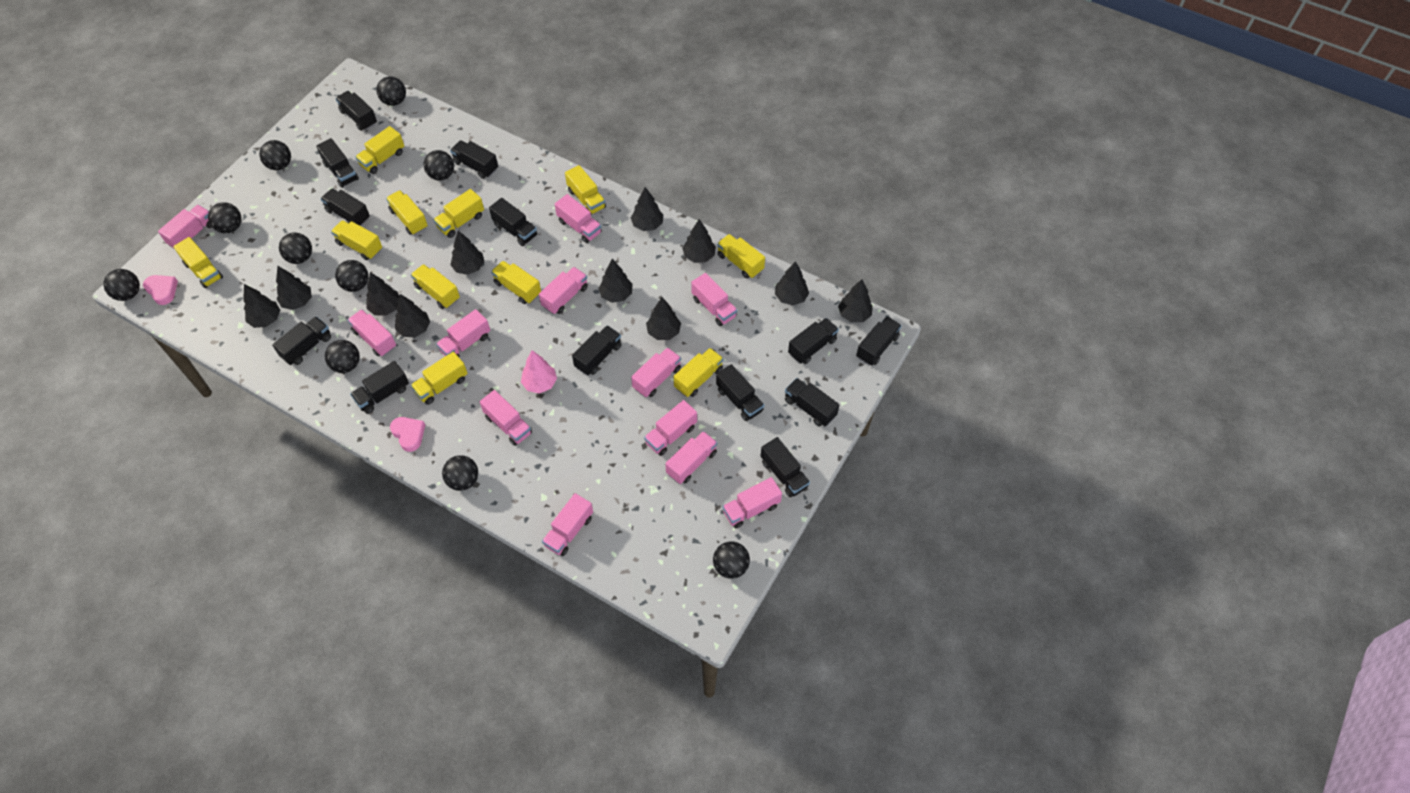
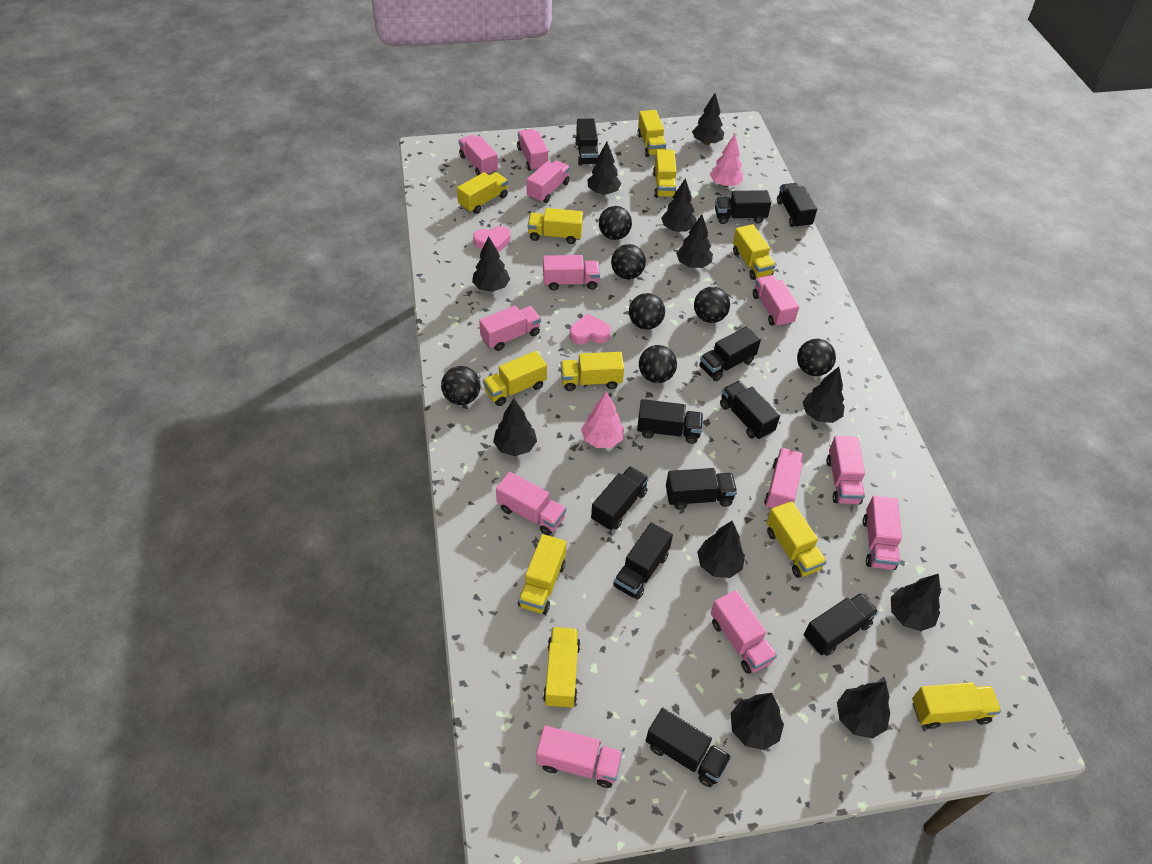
black ball: 10 -> 7
black truck: 13 -> 11
pink tree: 1 -> 2

